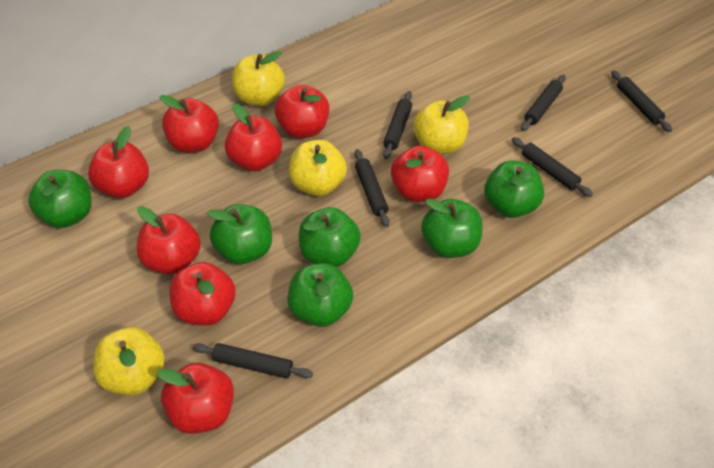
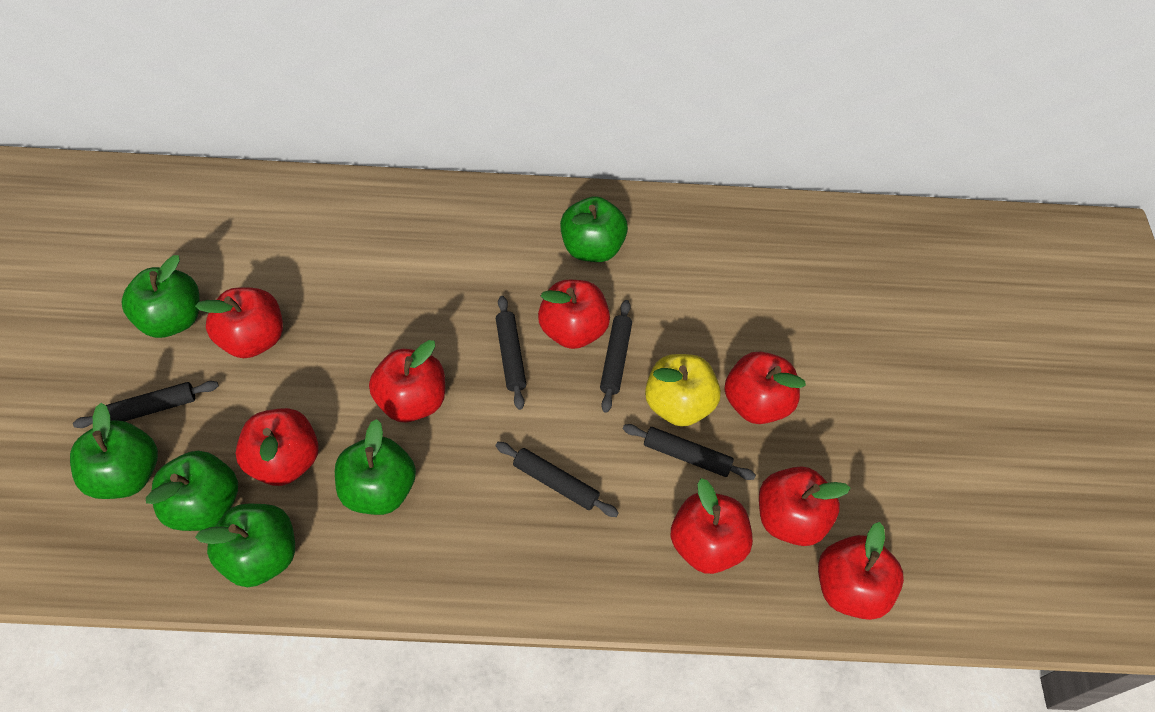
black rolling pin: 6 -> 5
yellow apple: 4 -> 1

